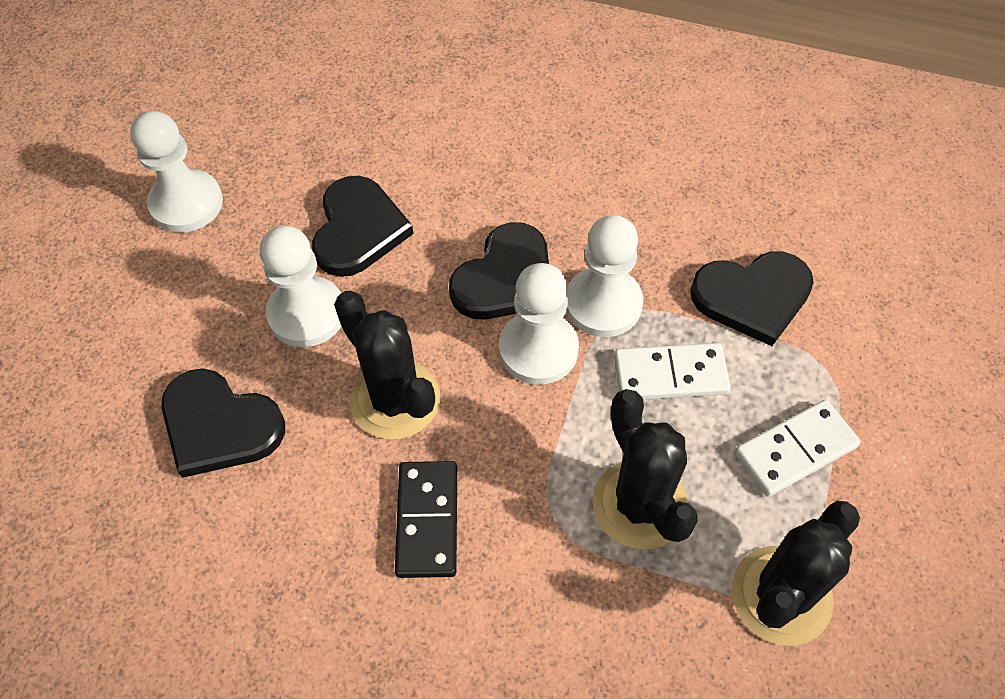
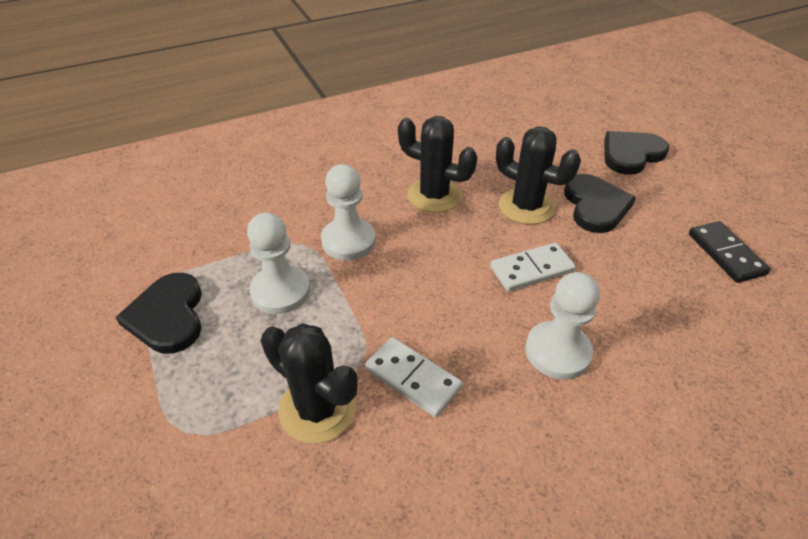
black heart: 4 -> 3
white pawn: 4 -> 3

